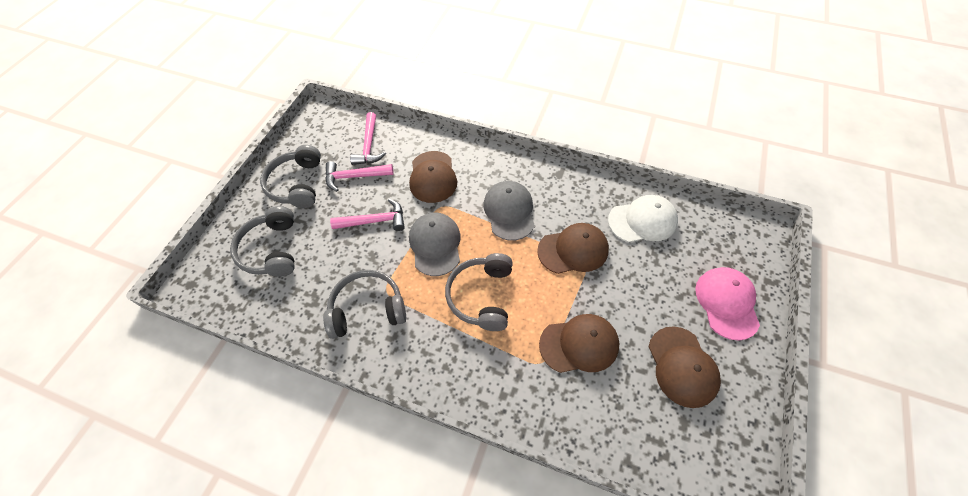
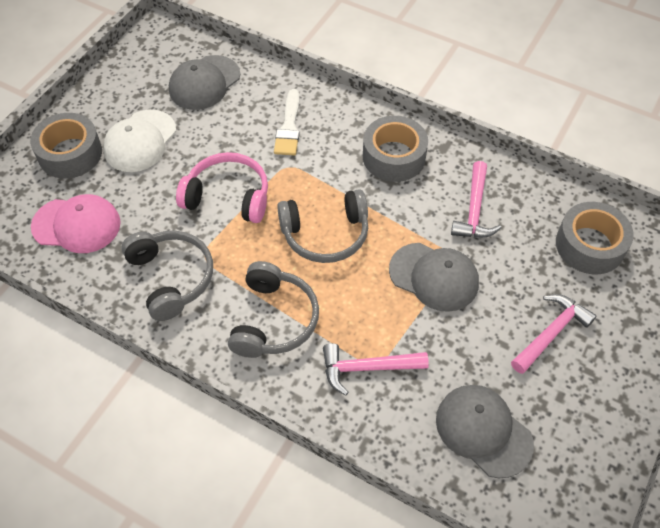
brown cap: 4 -> 0
grey cap: 2 -> 3
grey headphones: 4 -> 3
grey tape: 0 -> 3
pink headphones: 0 -> 1
white brush: 0 -> 1

